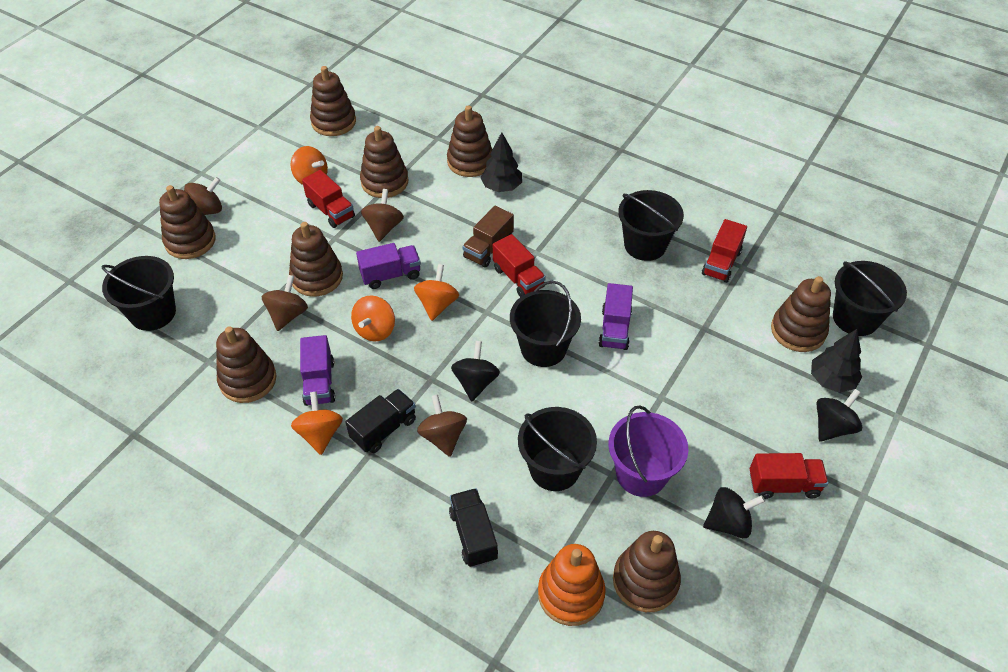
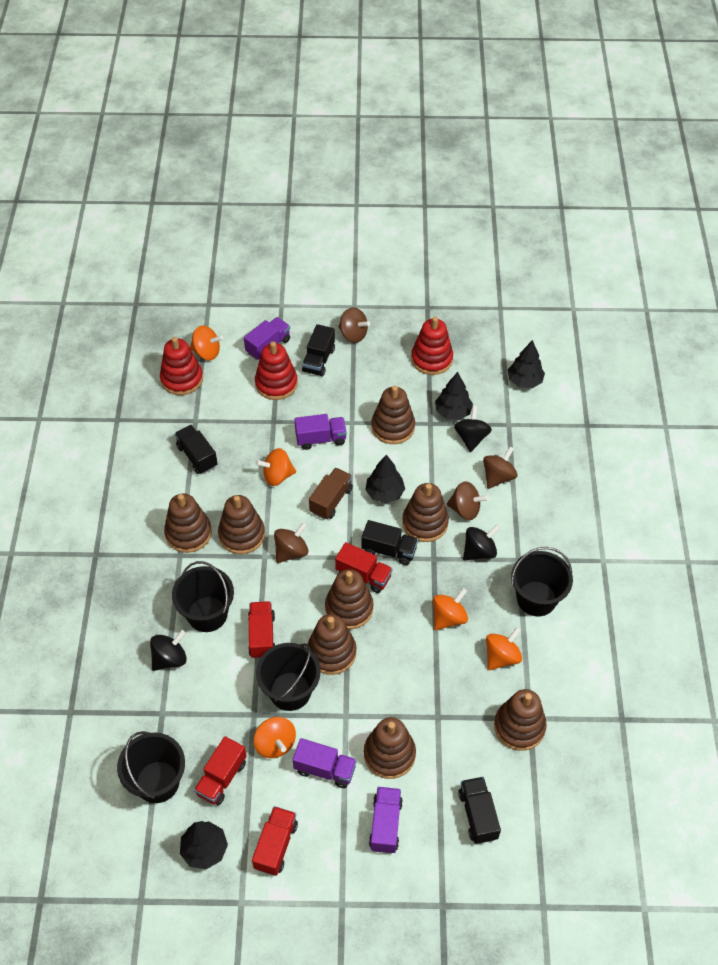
black bucket: 5 -> 4
black tree: 2 -> 4
black truck: 2 -> 4
orange spinning top: 4 -> 5
orange stacking toy: 1 -> 0
purple bucket: 1 -> 0
purple truck: 3 -> 4
red stacking toy: 0 -> 3

